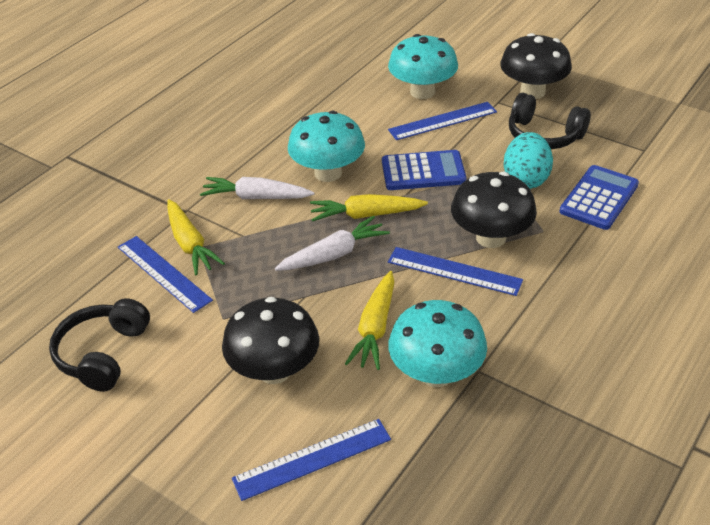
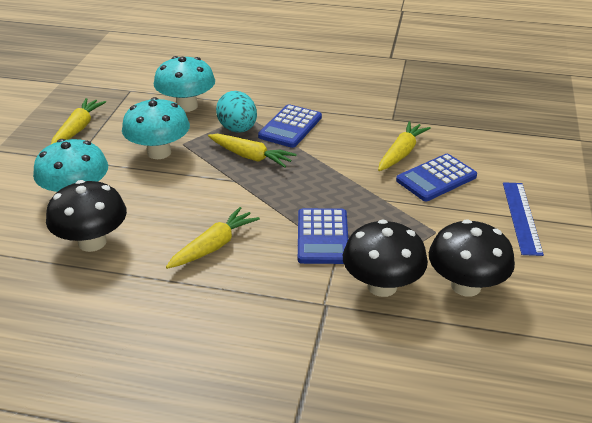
black headphones: 2 -> 0
blue calculator: 2 -> 3
blue ruler: 4 -> 1
white carrot: 2 -> 0
yellow carrot: 3 -> 4

